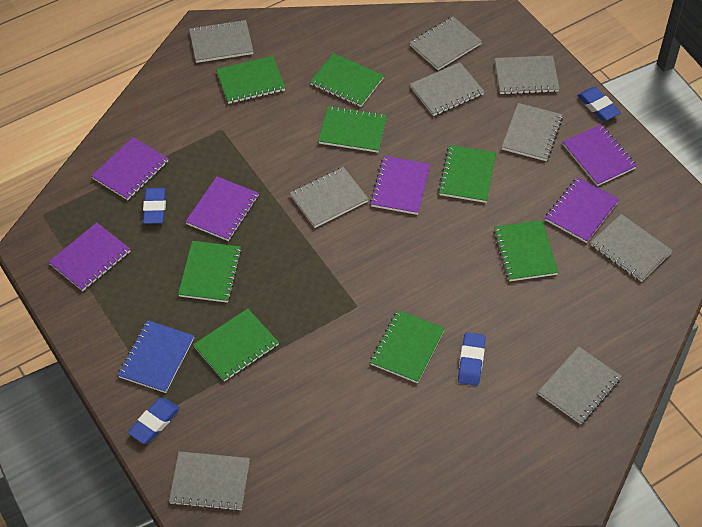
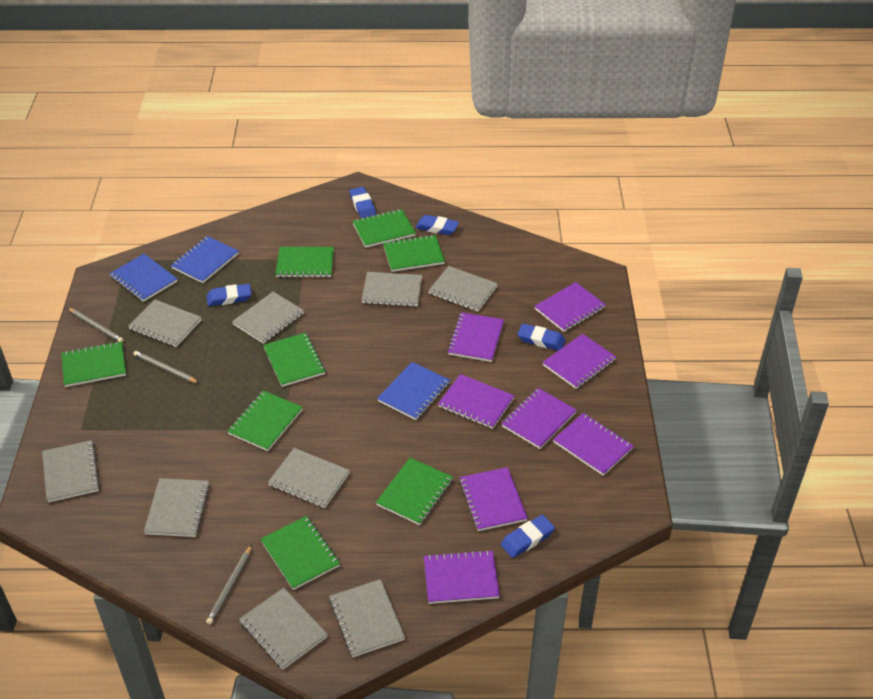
blue eraser: 4 -> 5
blue notebook: 1 -> 3
grey pencil: 0 -> 3
purple notebook: 6 -> 8

